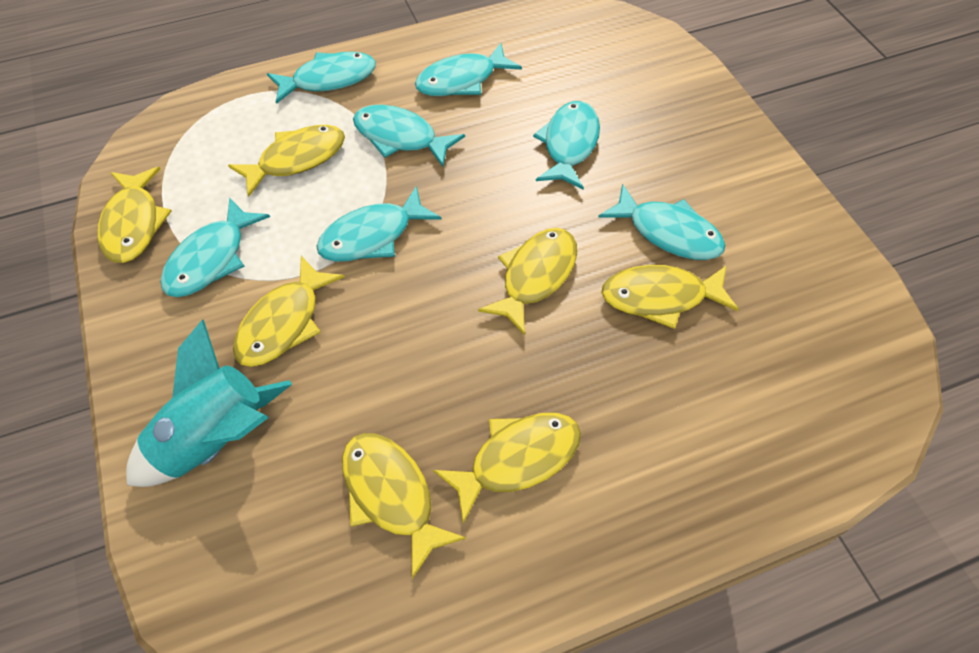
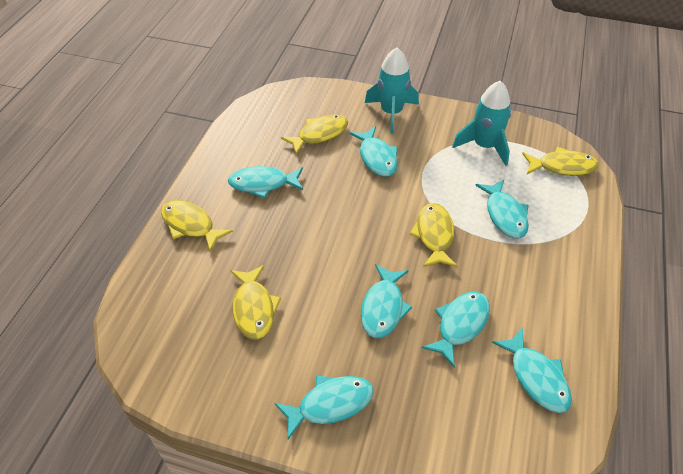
turquoise rocket: 1 -> 2
yellow fish: 7 -> 5

